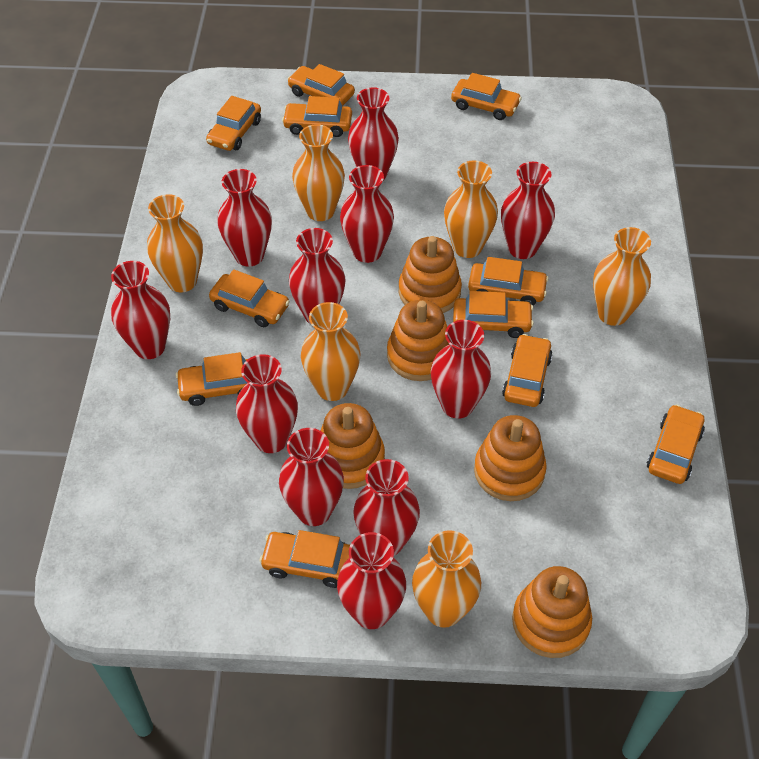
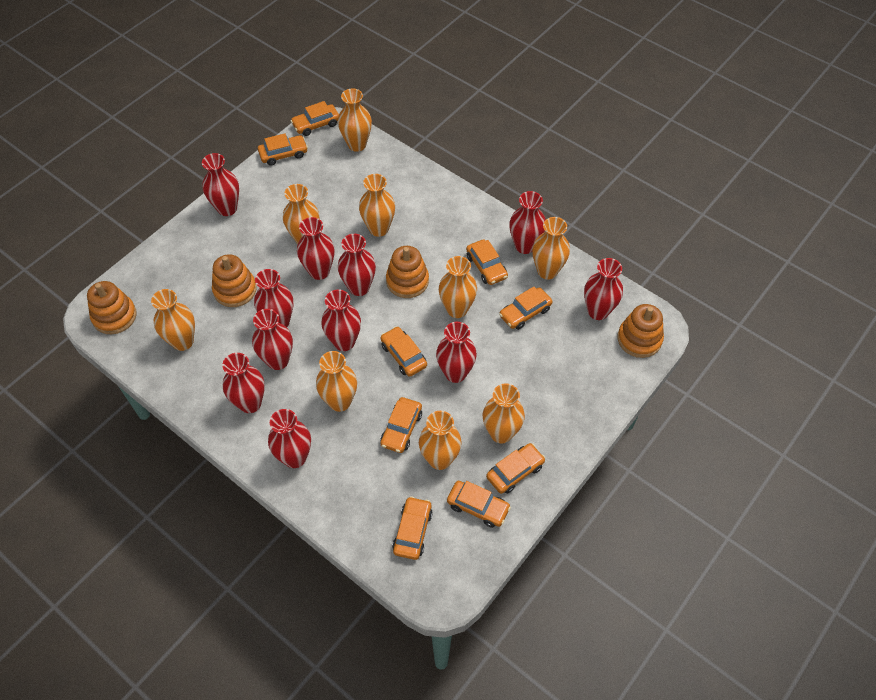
orange car: 11 -> 9
orange stacking toy: 5 -> 4
orange vase: 6 -> 9

